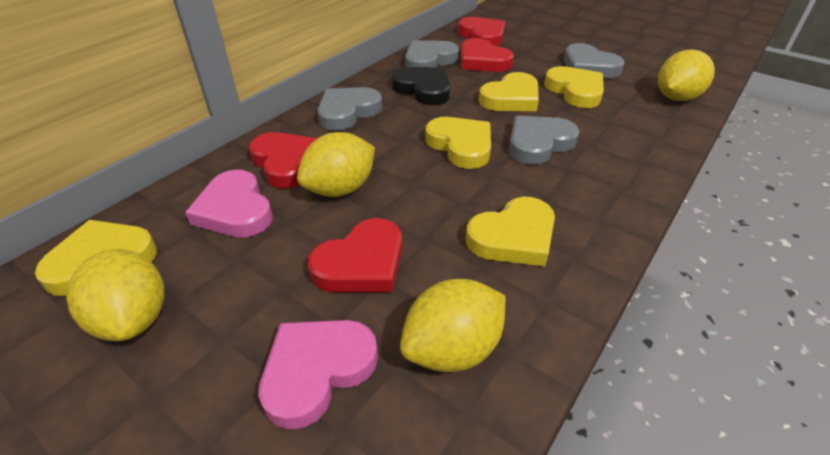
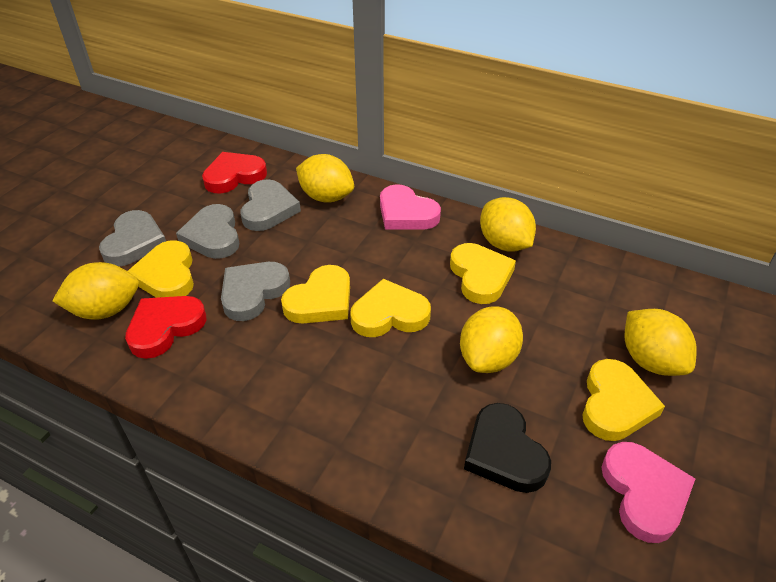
red heart: 4 -> 2
yellow lemon: 4 -> 5

